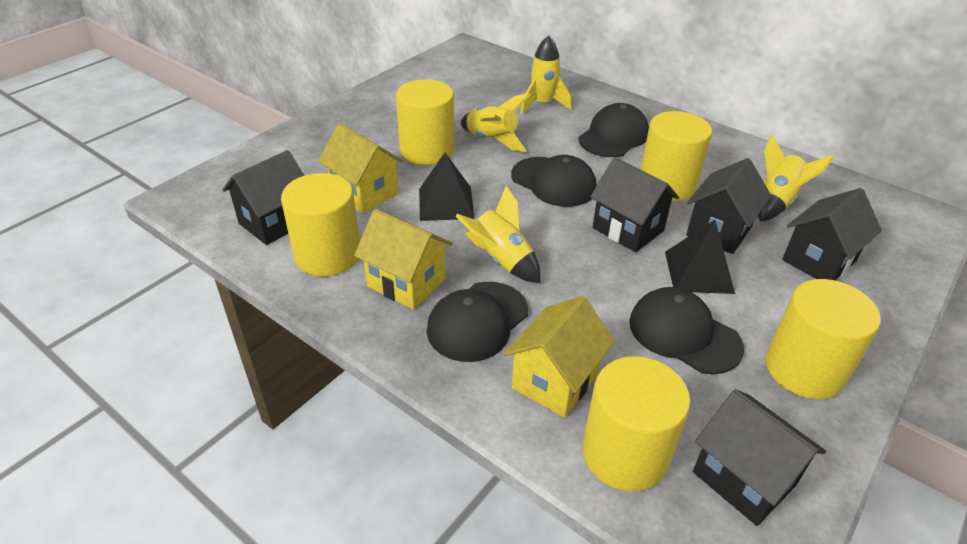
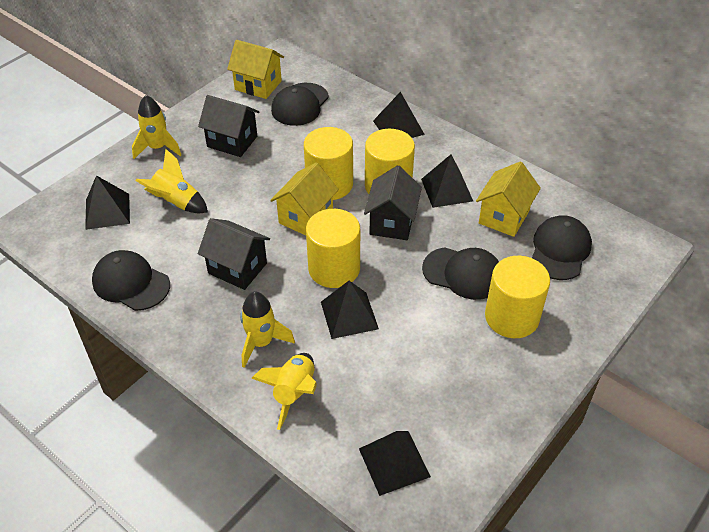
black house: 5 -> 3
black pyramid: 2 -> 5
yellow cylinder: 5 -> 4

